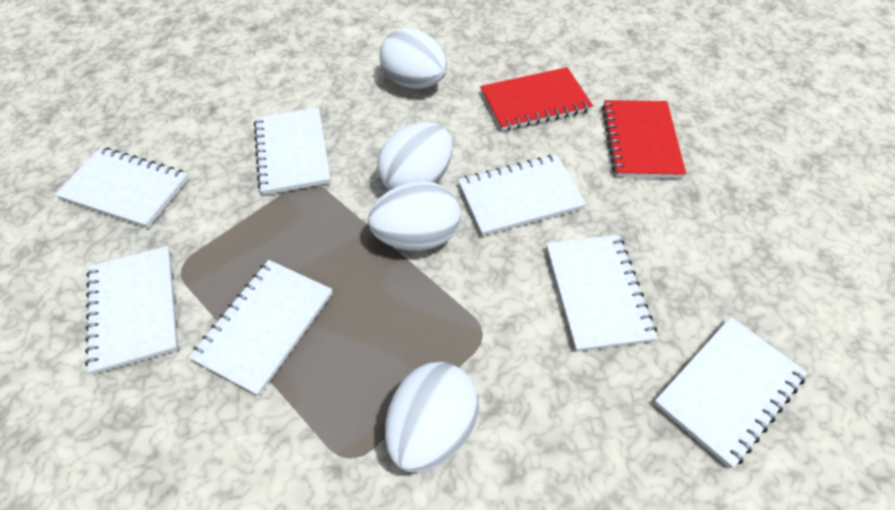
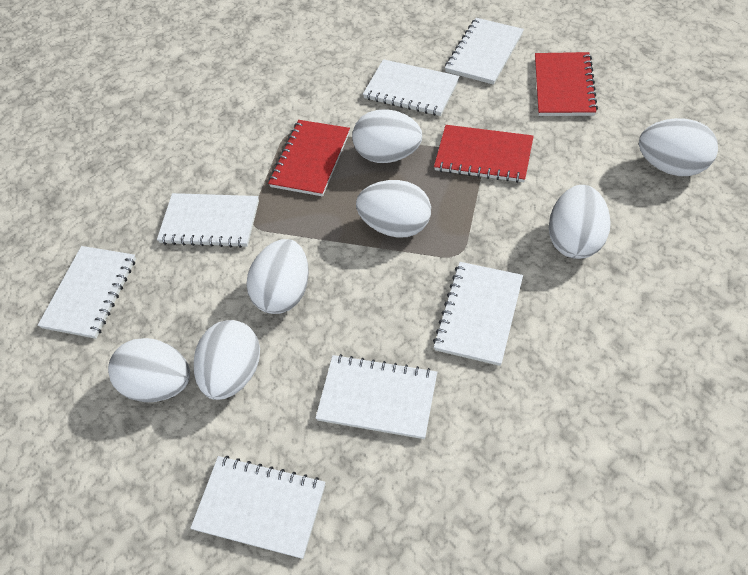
red notebook: 2 -> 3
white egg: 4 -> 7

